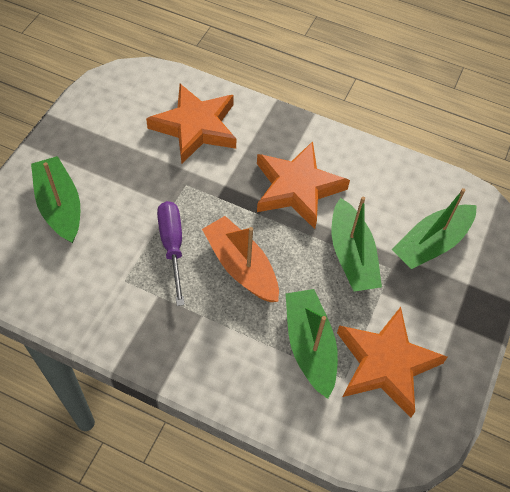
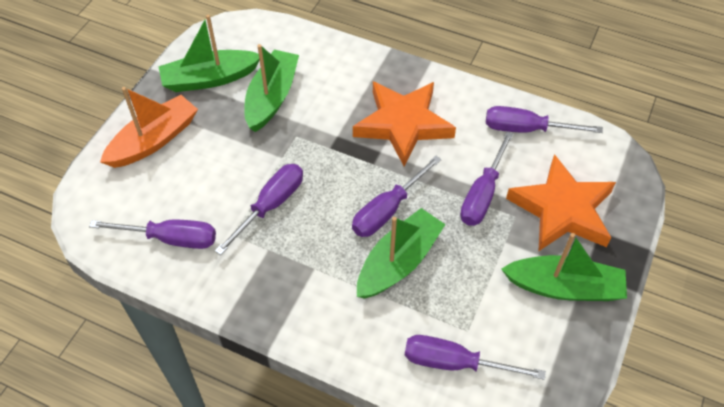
orange star: 3 -> 2
purple screwdriver: 1 -> 6

